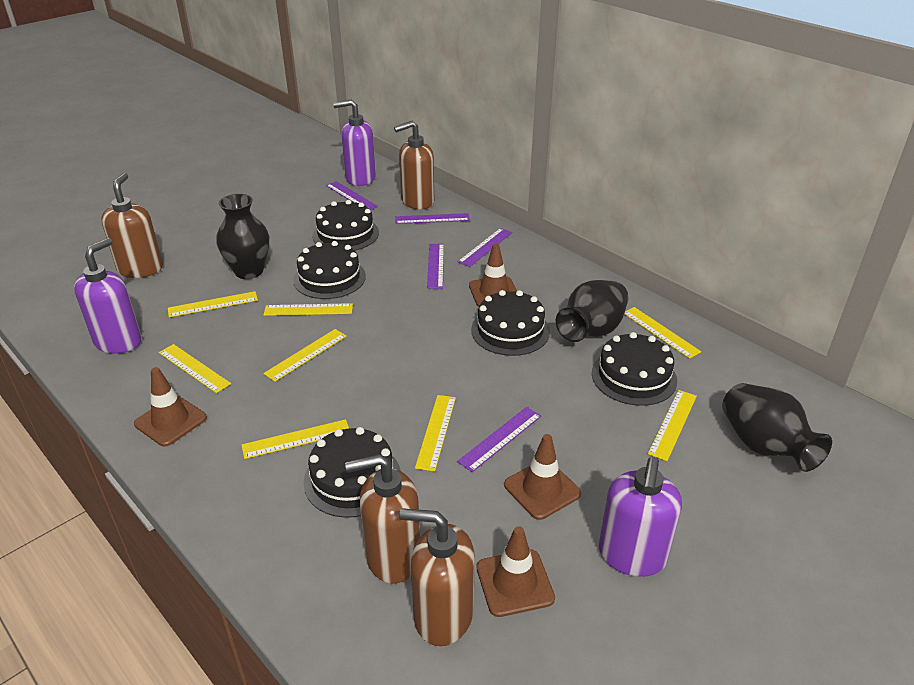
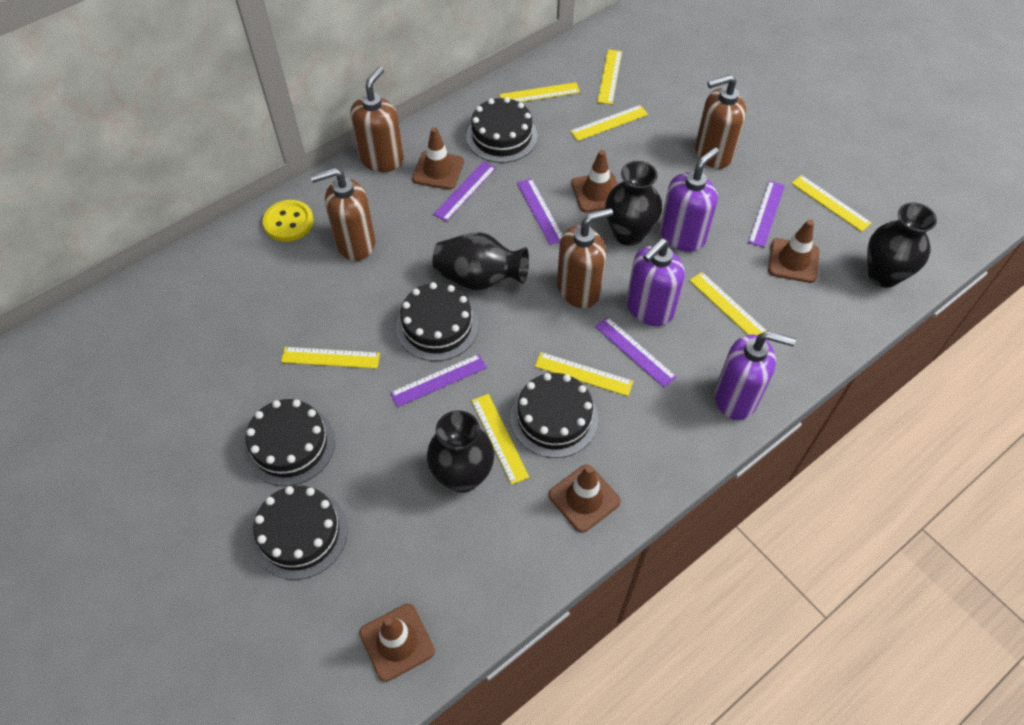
black vase: 3 -> 4
brown traffic cone: 4 -> 5
yellow button: 0 -> 1

